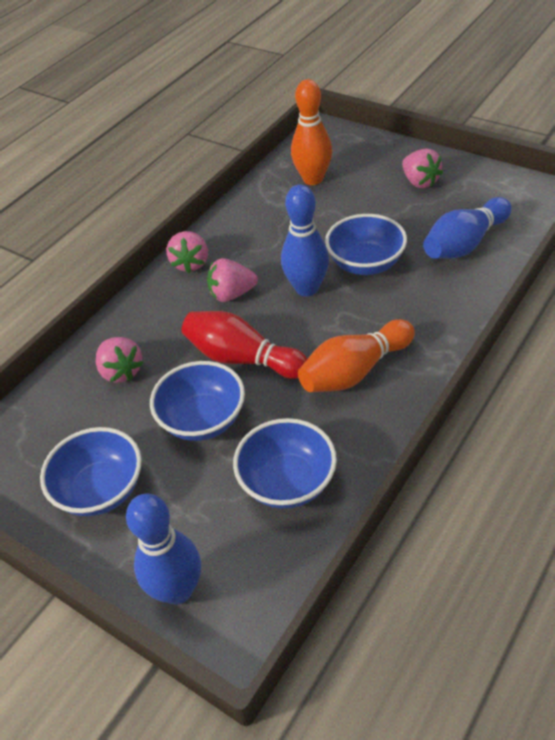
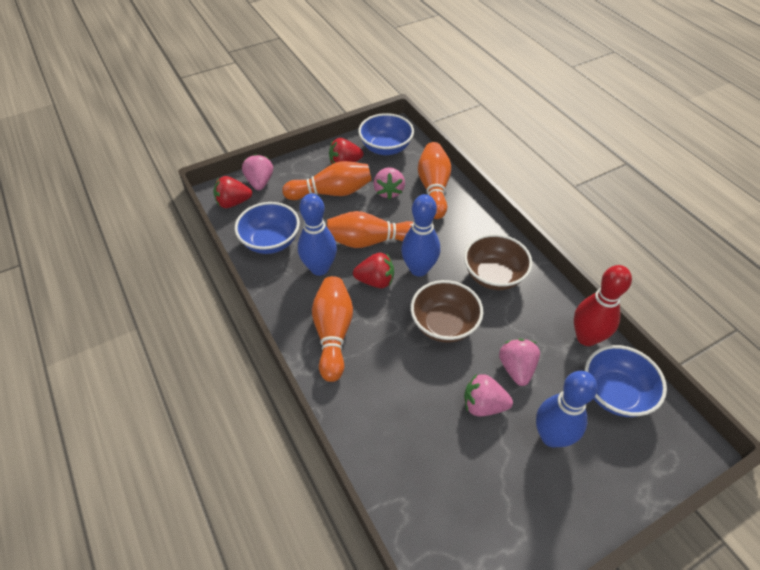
blue bowl: 4 -> 3
brown bowl: 0 -> 2
orange bowling pin: 2 -> 4
red strawberry: 0 -> 3

